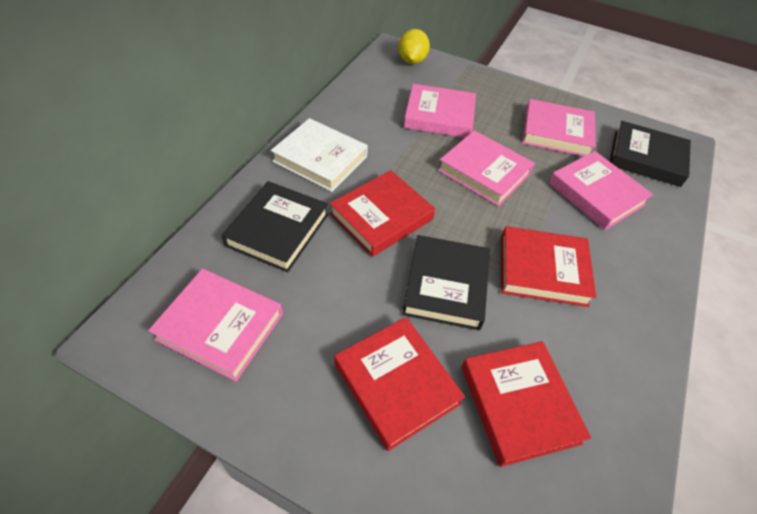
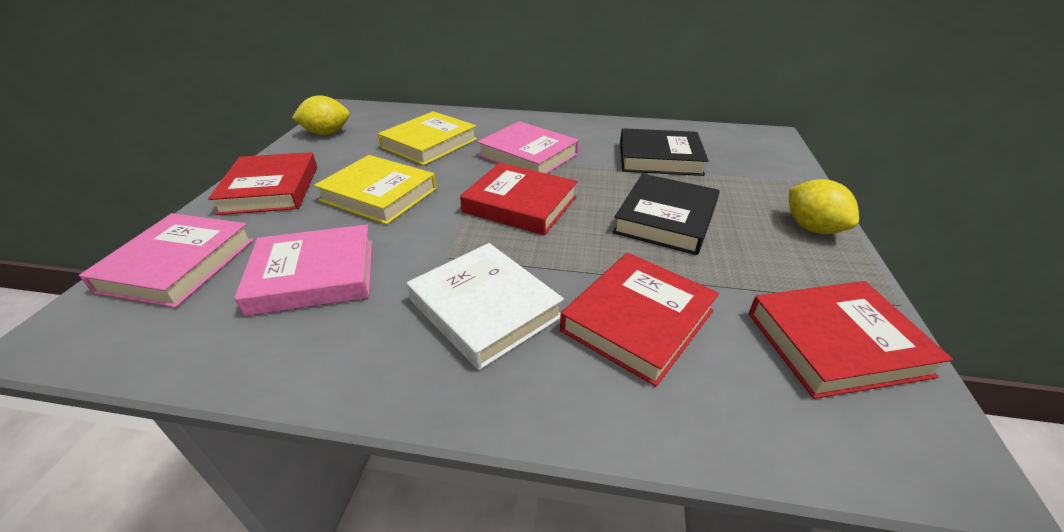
black book: 3 -> 2
pink book: 5 -> 3
yellow book: 0 -> 2
yellow lemon: 1 -> 2

